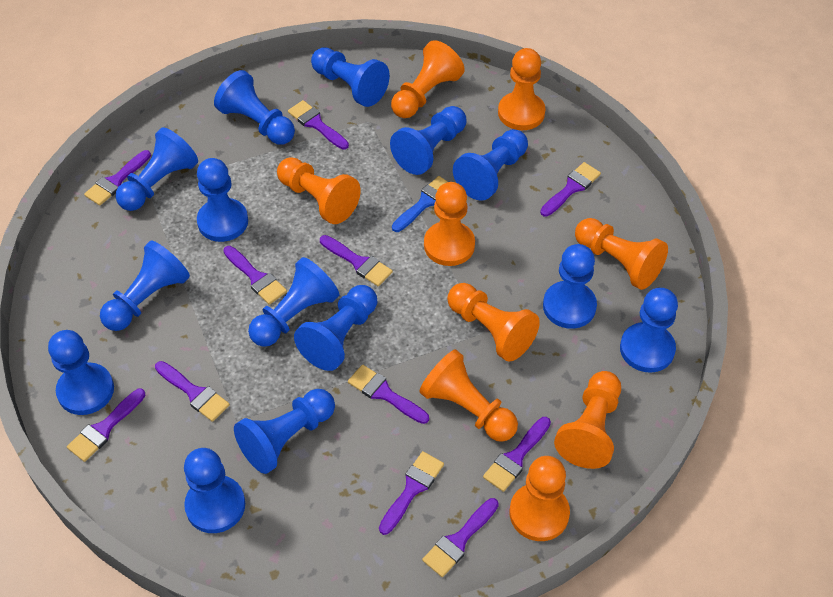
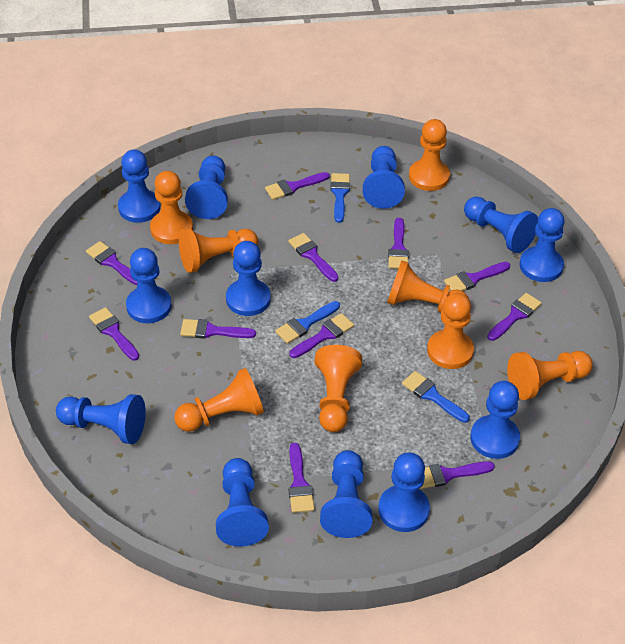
blue brush: 1 -> 3
blue pawn: 14 -> 12
orange pawn: 9 -> 8

